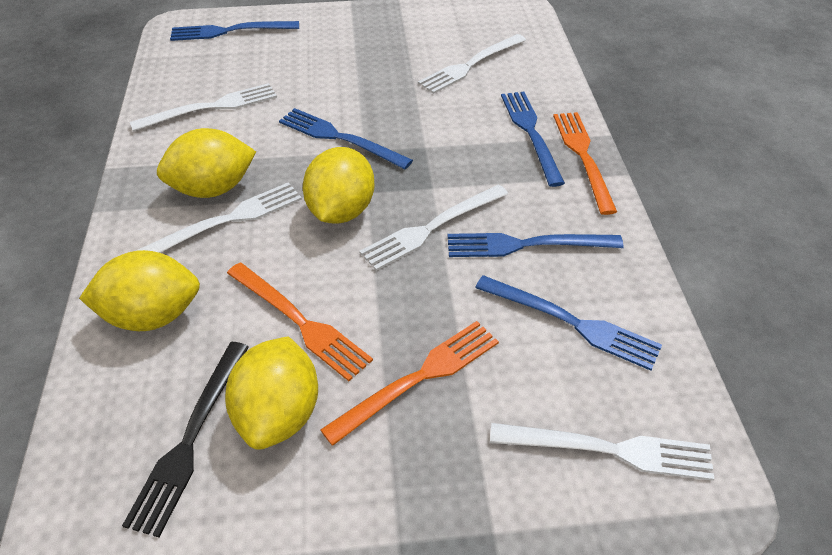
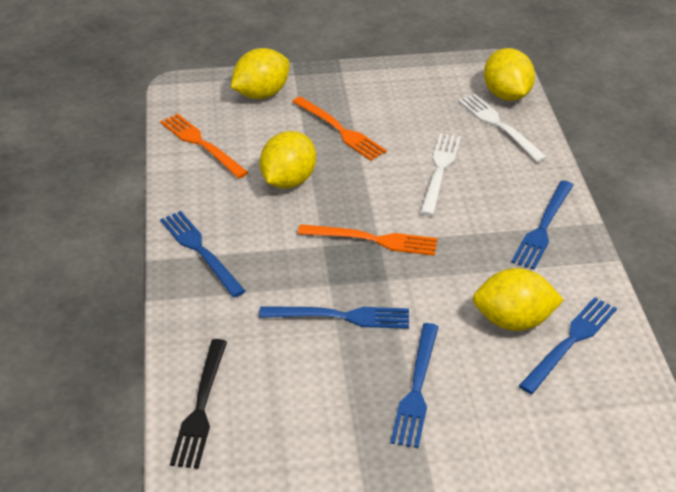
white fork: 5 -> 2

